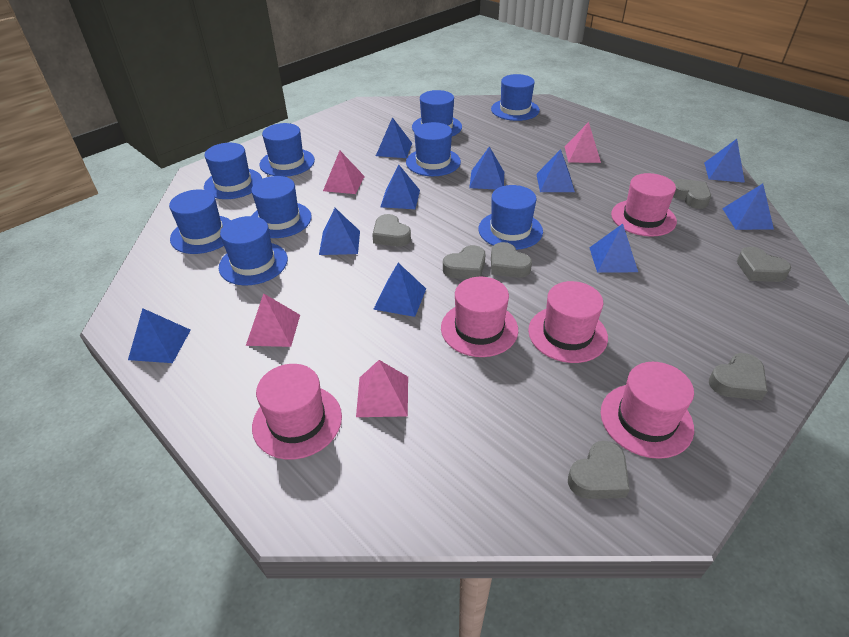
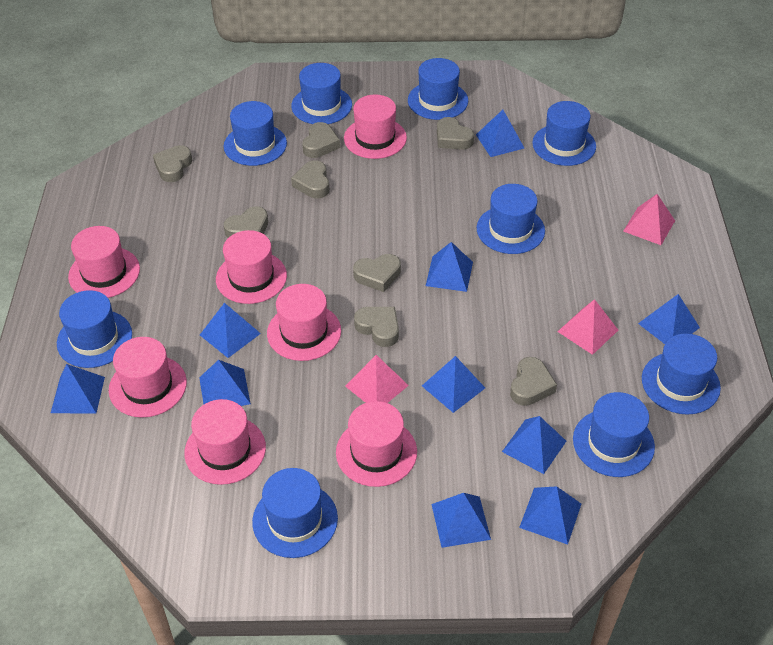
grey heart: 7 -> 8
pink hat: 5 -> 7
pink pyramid: 4 -> 3

